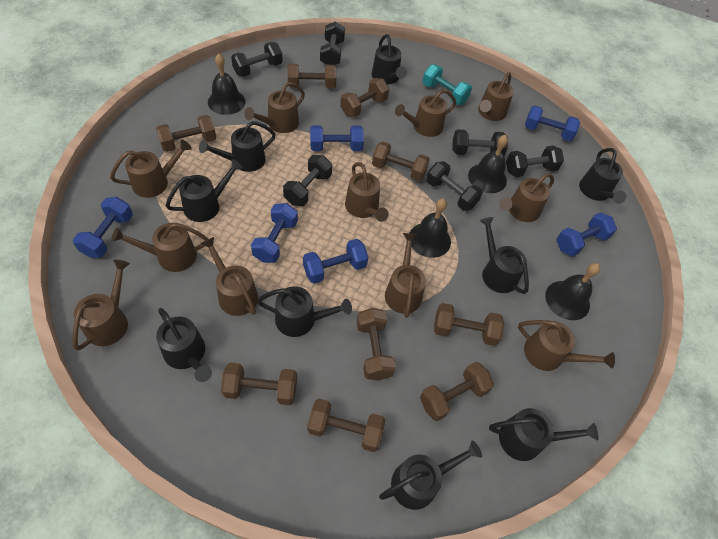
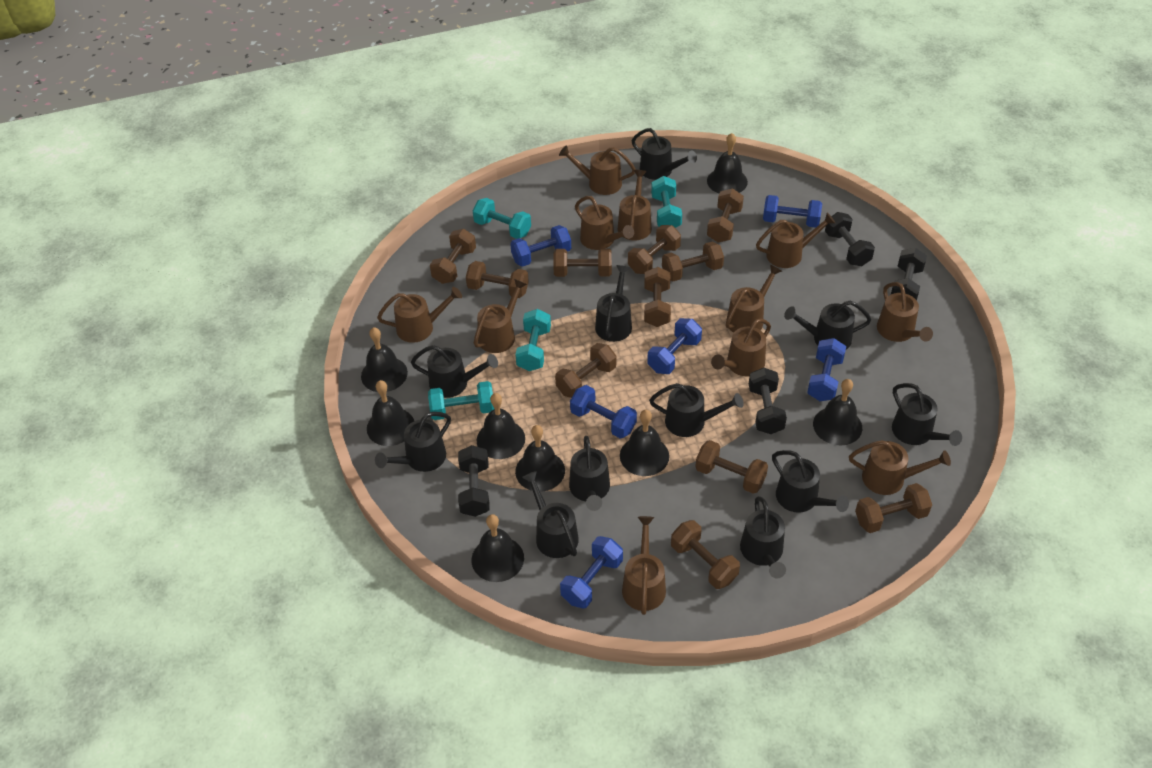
black bell: 4 -> 8
black dumbbell: 6 -> 4
black watering can: 9 -> 11
brown dumbbell: 9 -> 11
turquoise dumbbell: 1 -> 4

